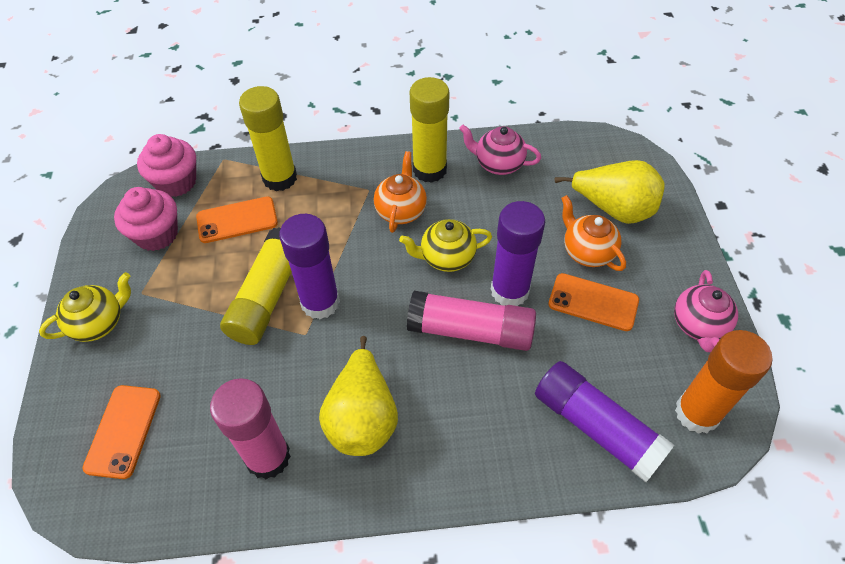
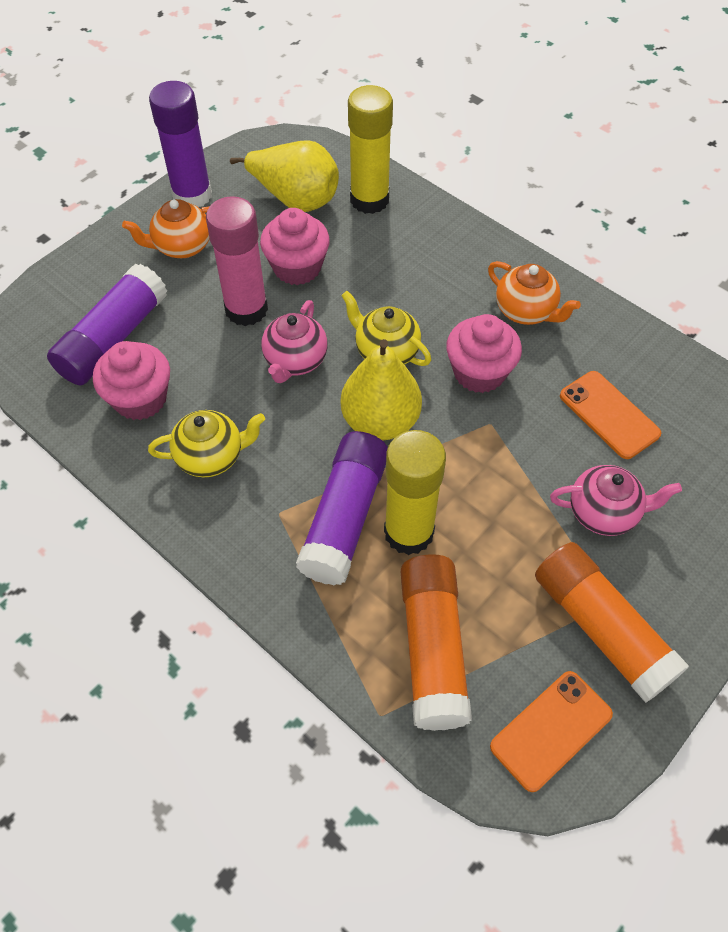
orange glue stick: 1 -> 2
orange phone: 3 -> 2
pink cupcake: 2 -> 3
pink glue stick: 2 -> 1
yellow glue stick: 3 -> 2

